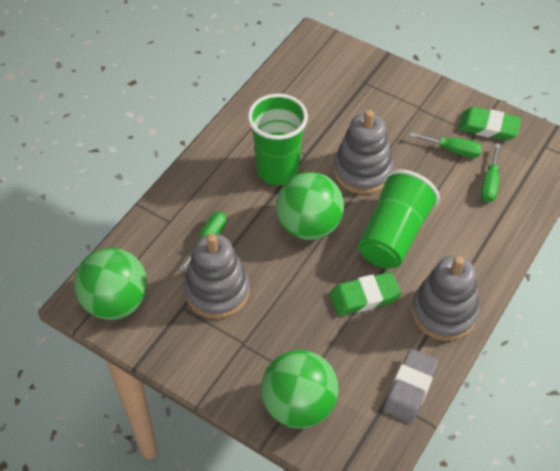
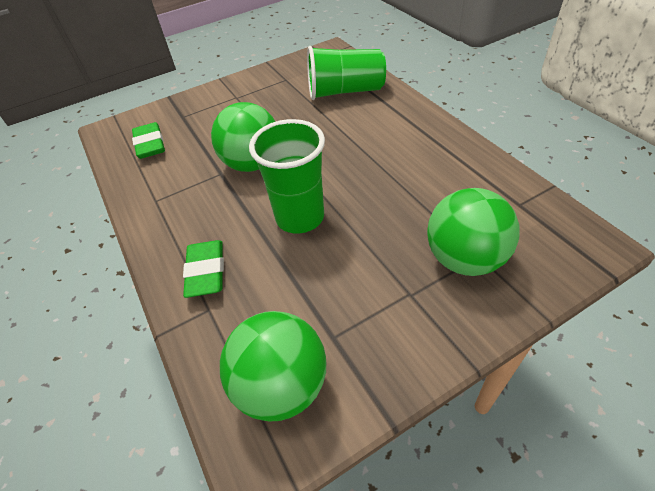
green screwdriver: 3 -> 0
grey eraser: 1 -> 0
grey stacking toy: 3 -> 0

